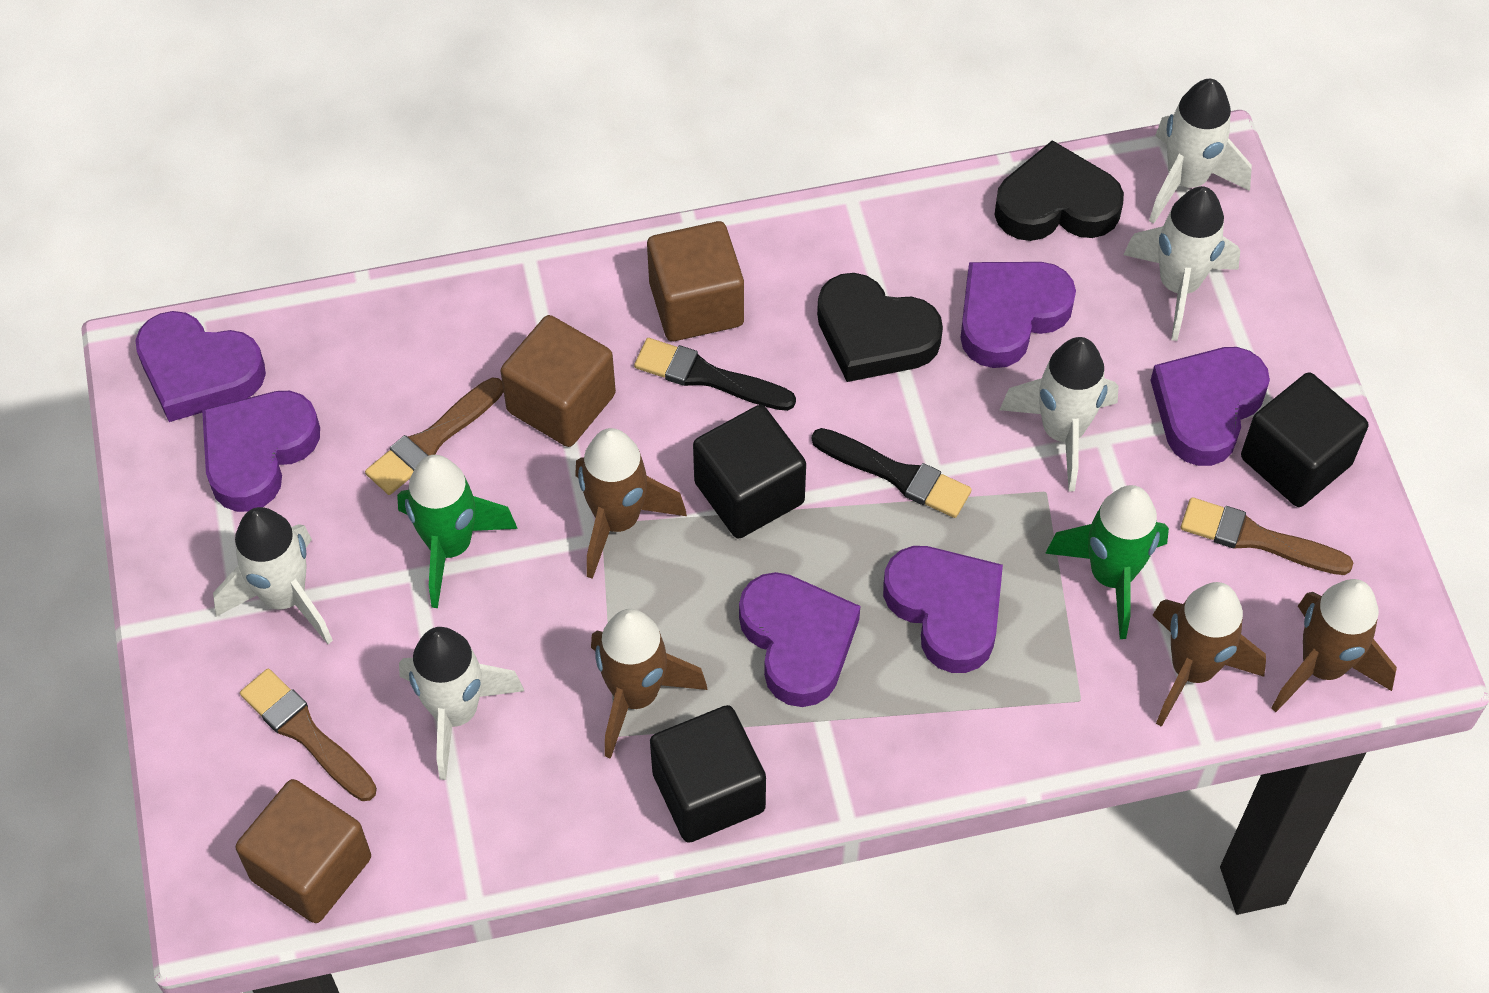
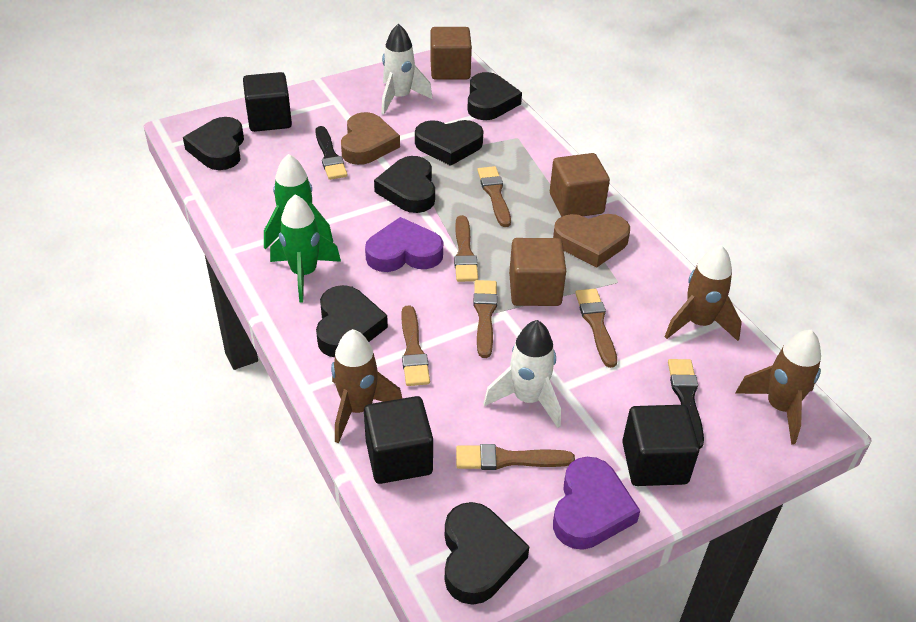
black heart: 2 -> 6
brown brush: 3 -> 6
brown heart: 0 -> 2
brown rocket: 4 -> 3
purple heart: 6 -> 2
white rocket: 5 -> 2

